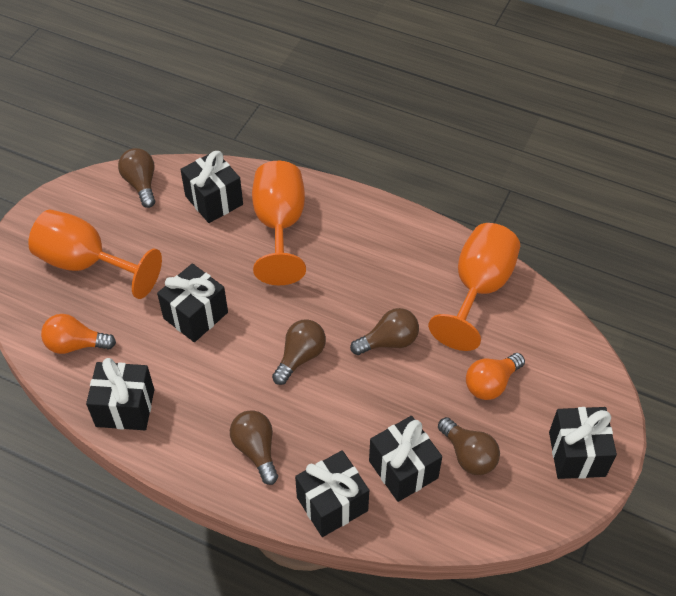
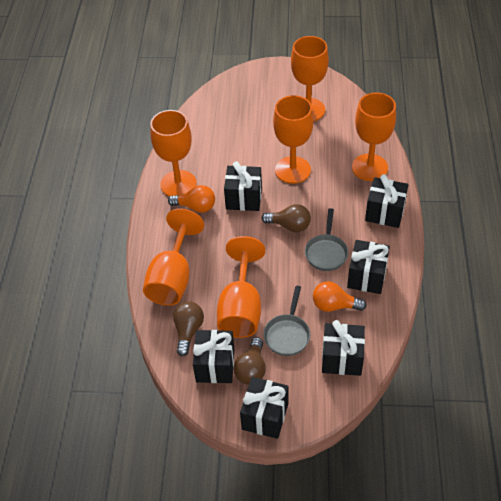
brown light bulb: 5 -> 3
grey pan: 0 -> 2
orange goblet: 3 -> 6

